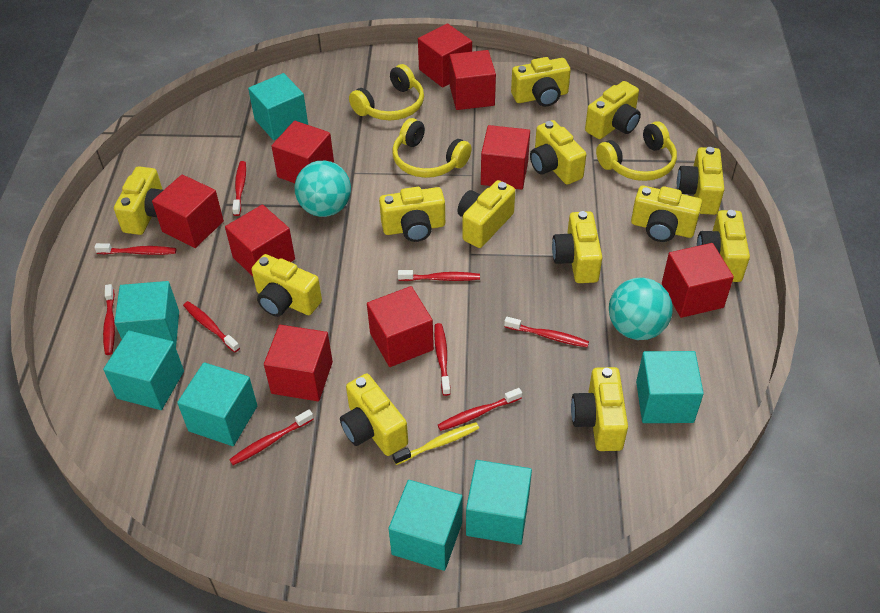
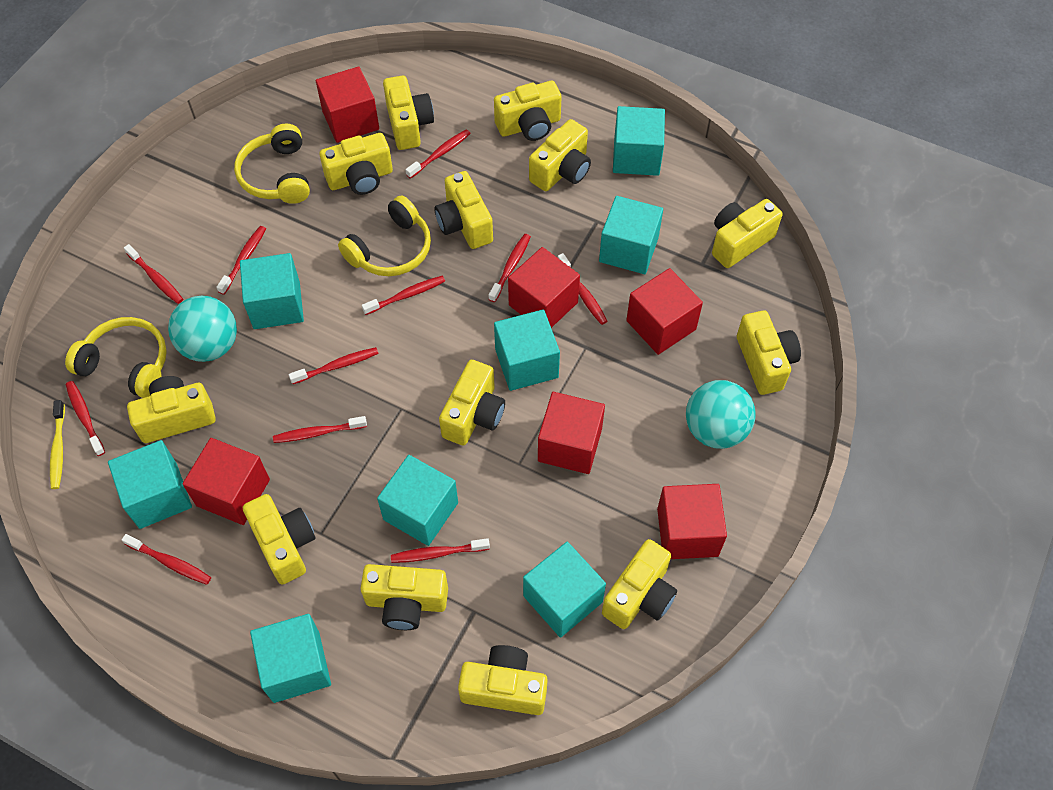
red cube: 9 -> 6
red toothbrush: 9 -> 11
turquoise cube: 7 -> 8

